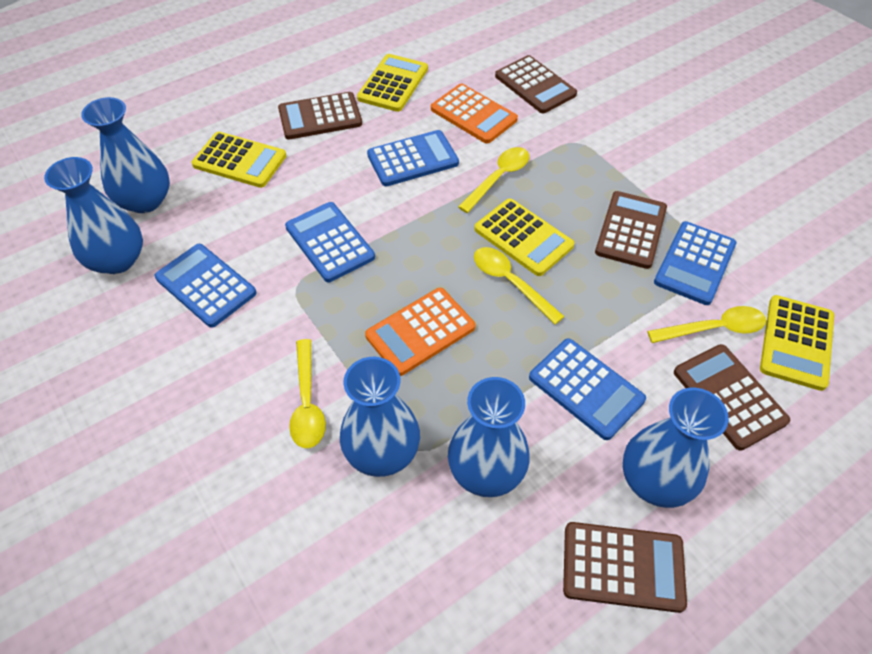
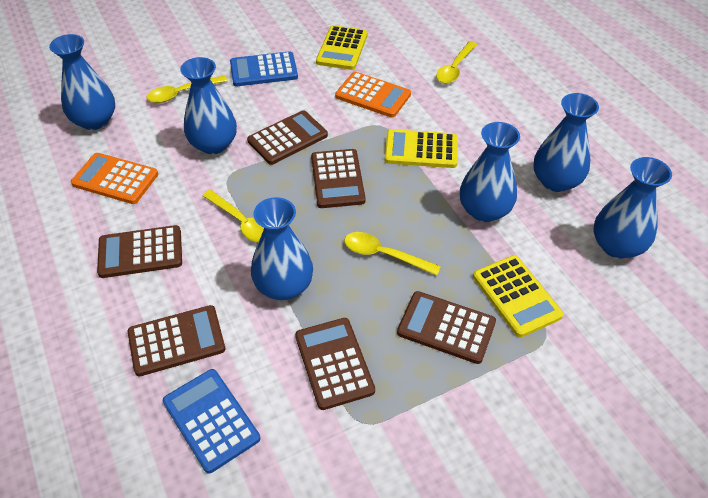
blue calculator: 5 -> 2
blue vase: 5 -> 6
brown calculator: 5 -> 6
yellow calculator: 4 -> 3

